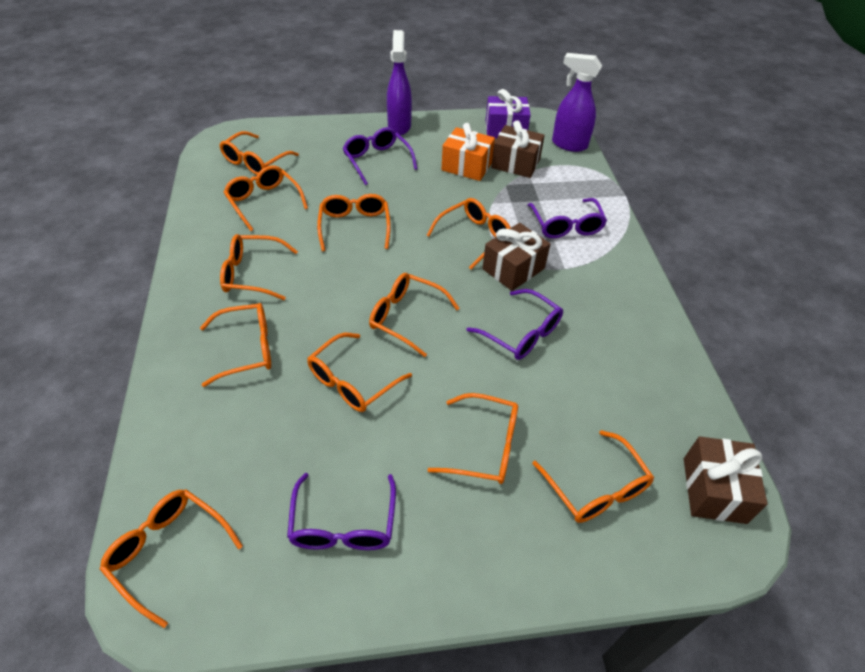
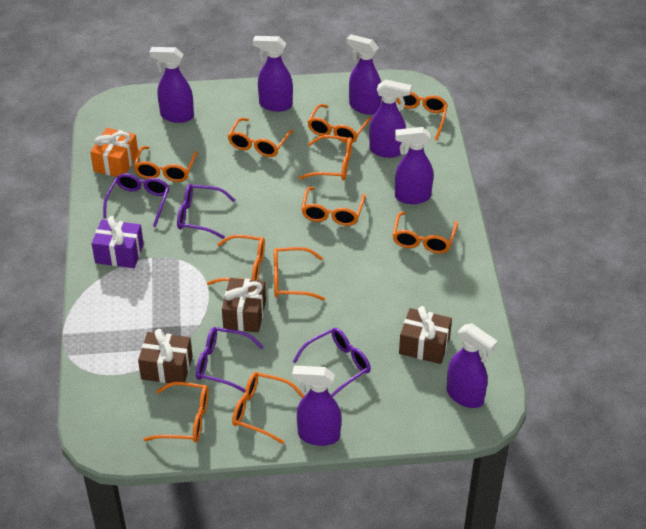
purple spray bottle: 2 -> 7

